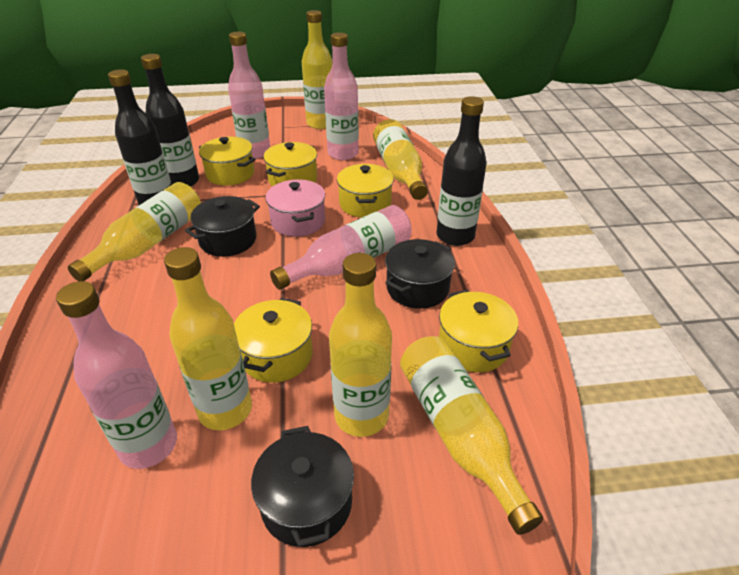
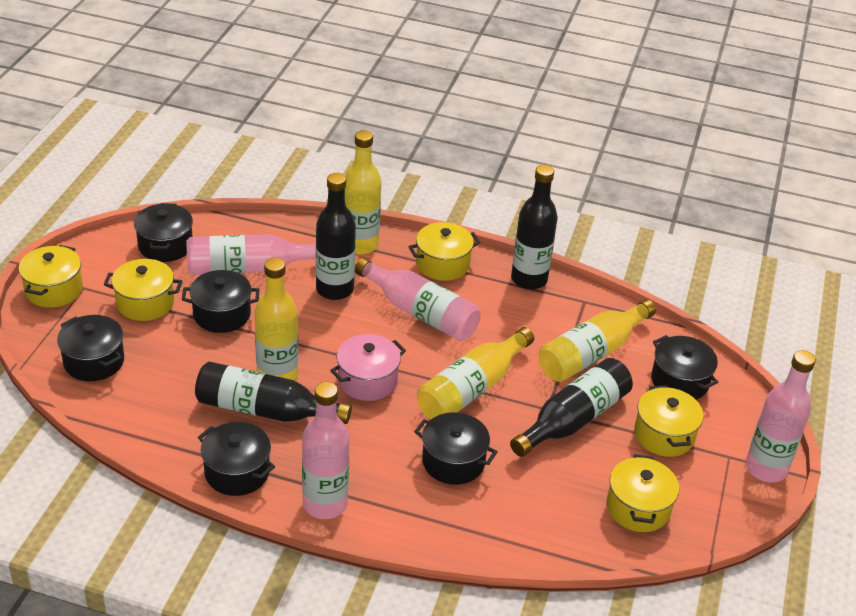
black bottle: 3 -> 4
black pot: 3 -> 6
yellow bottle: 6 -> 4

